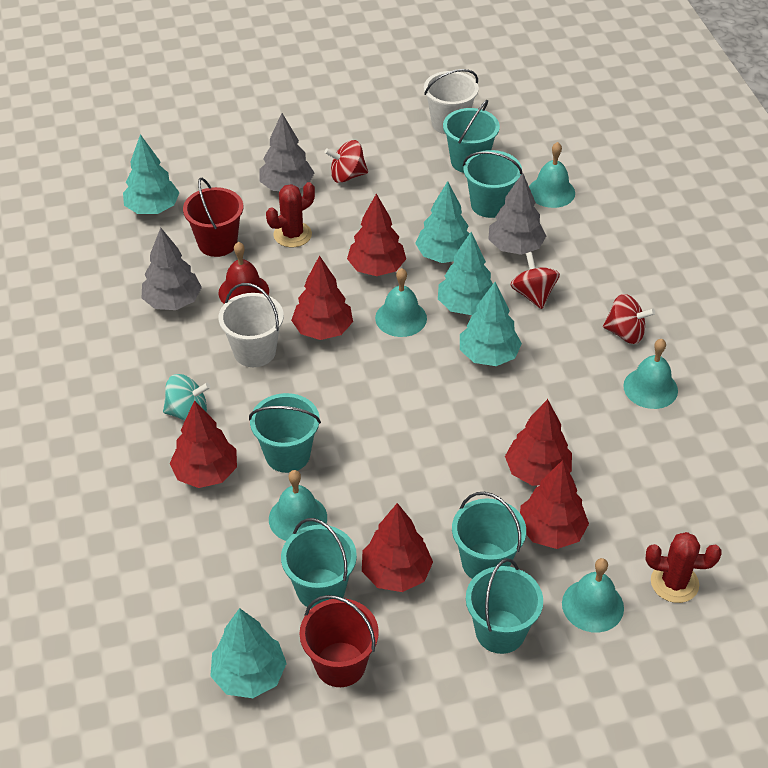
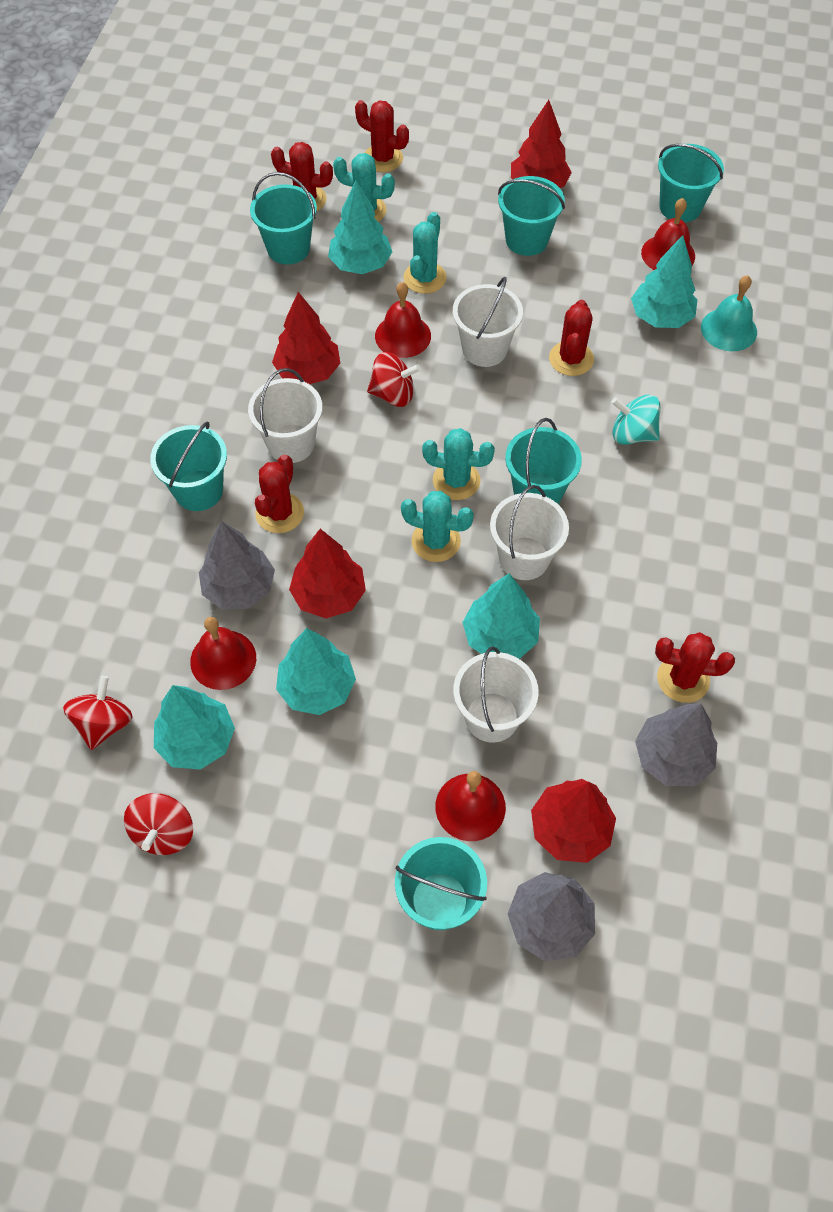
red bell: 1 -> 4
red bucket: 2 -> 0
red cactus: 2 -> 5
red tree: 6 -> 4
turquoise bell: 5 -> 1
turquoise cactus: 0 -> 4
white bucket: 2 -> 4

